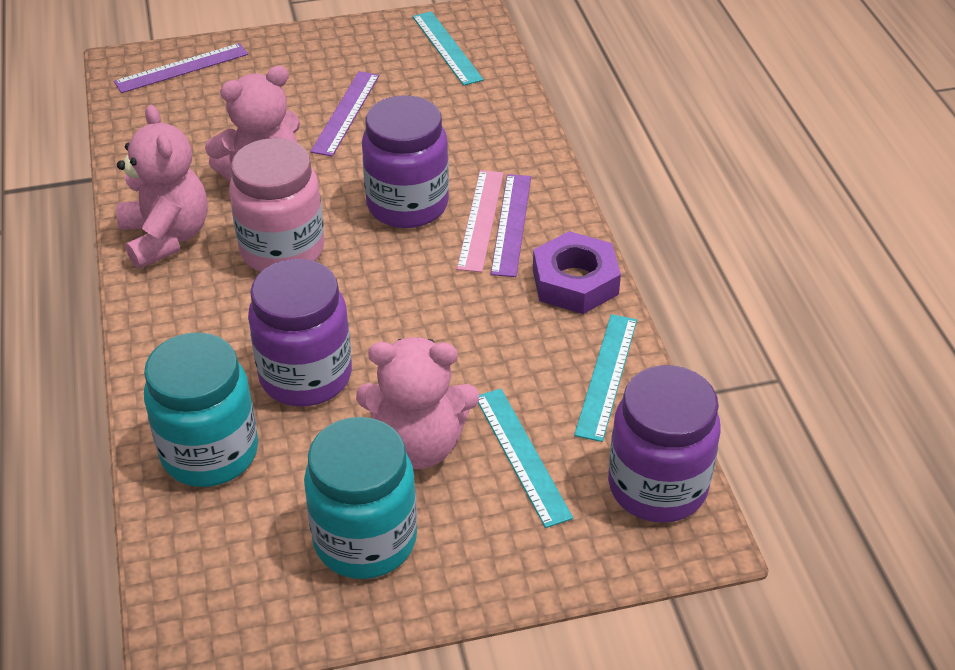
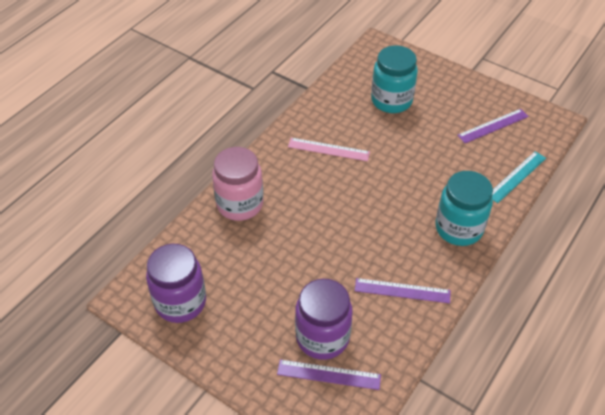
pink teddy bear: 3 -> 0
purple jar: 3 -> 2
purple nut: 1 -> 0
turquoise ruler: 3 -> 1

